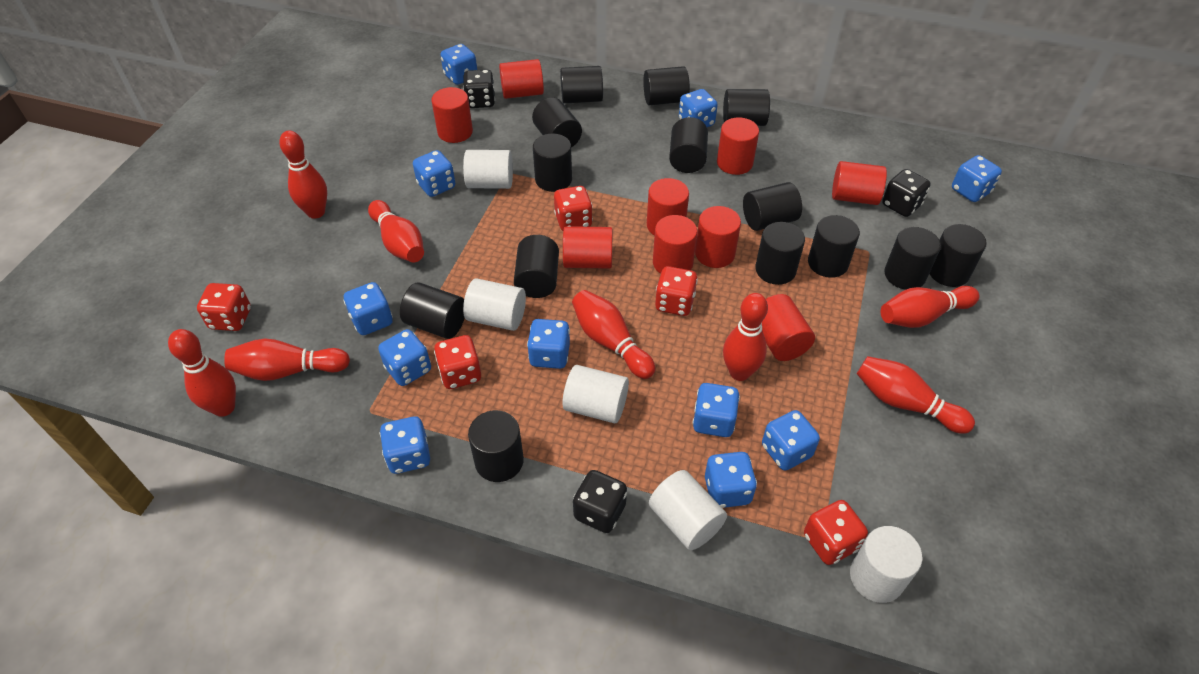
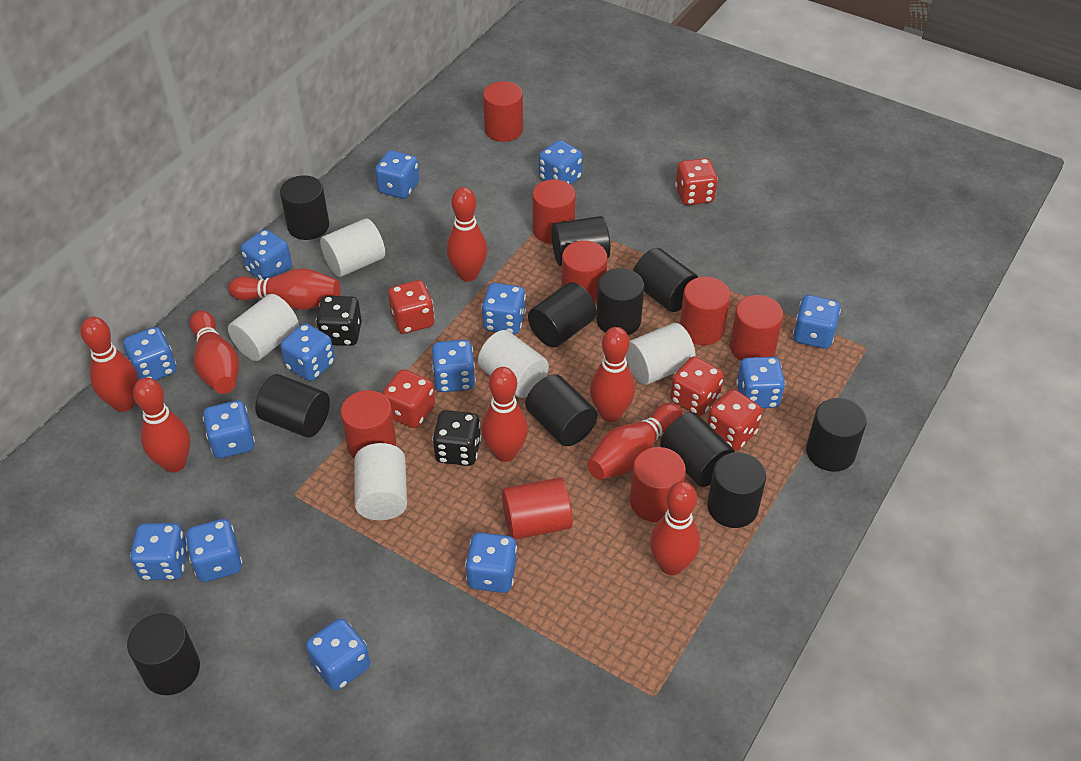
black cylinder: 14 -> 11
black dice: 3 -> 2
blue dice: 11 -> 14
red bowling pin: 8 -> 9
red cylinder: 9 -> 8

